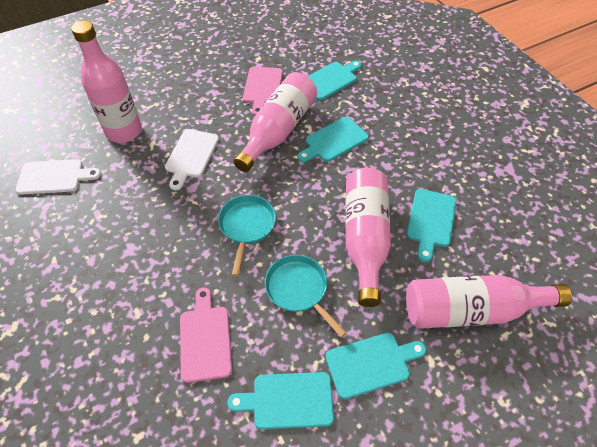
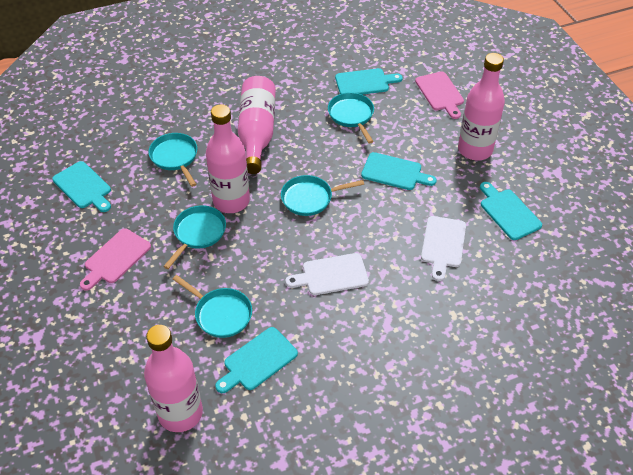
turquoise pan: 2 -> 5

